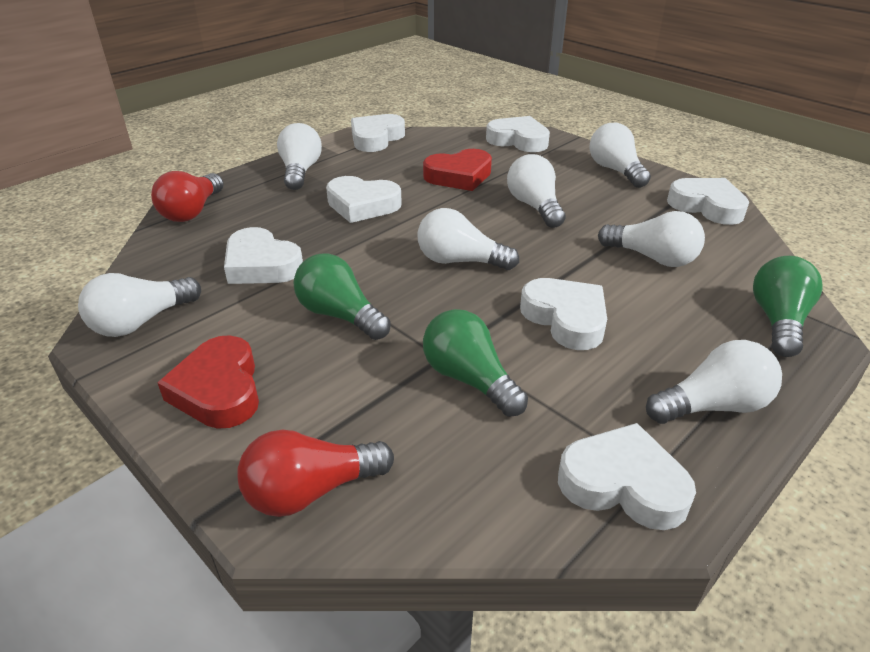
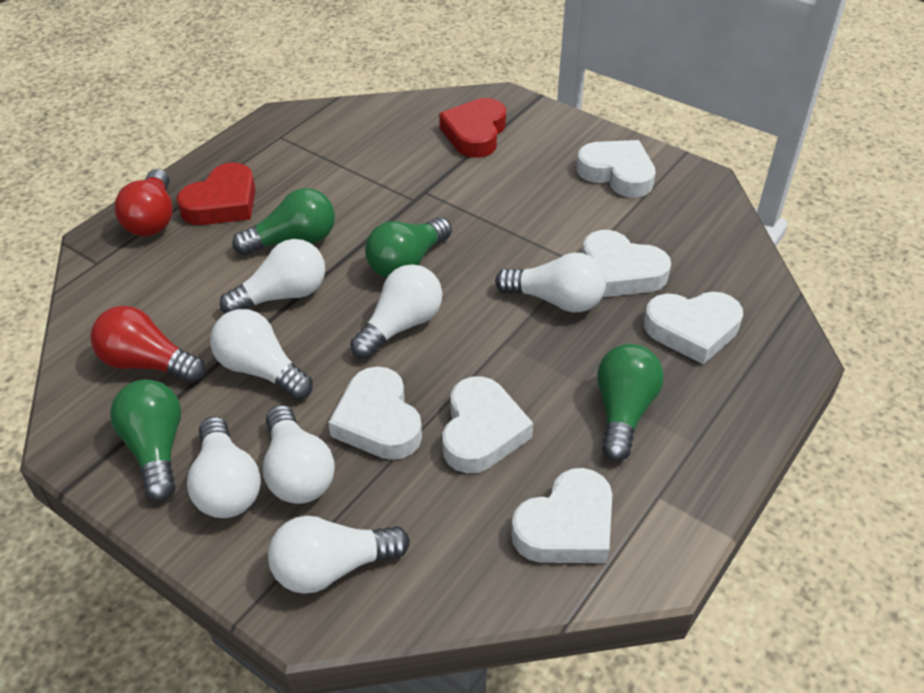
green light bulb: 3 -> 4
white heart: 7 -> 6

